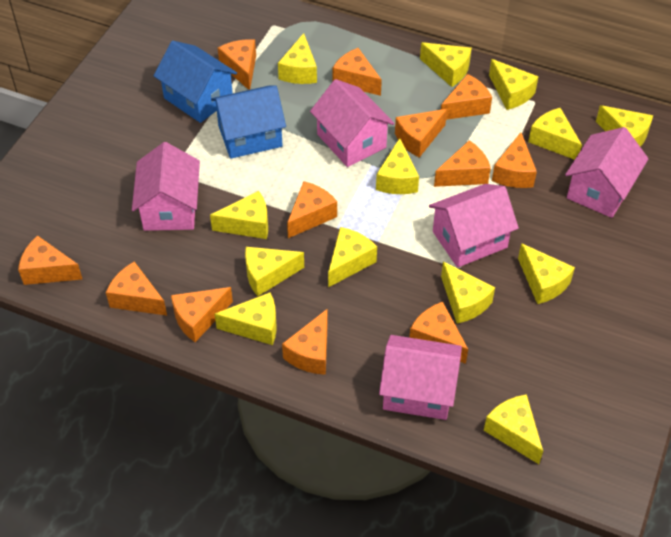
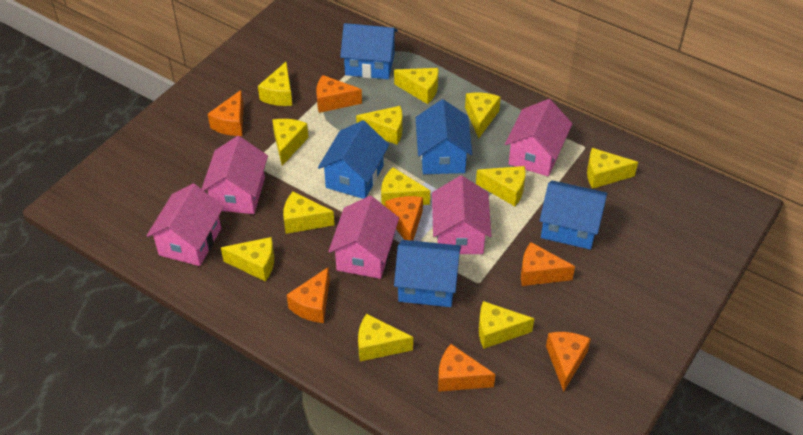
blue house: 2 -> 5
orange cheese: 12 -> 7
yellow cheese: 13 -> 12

